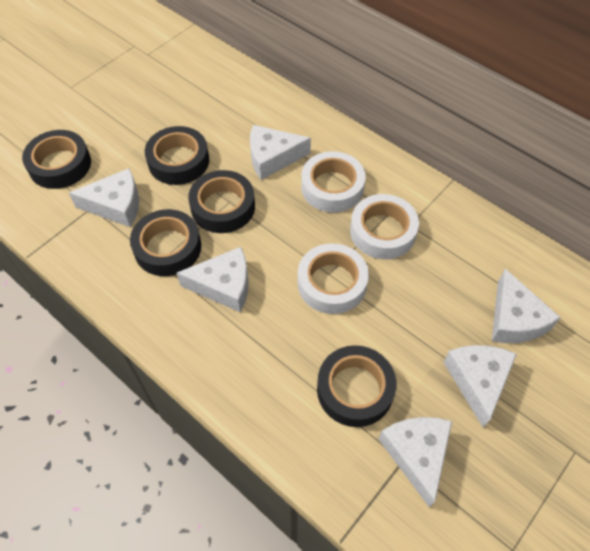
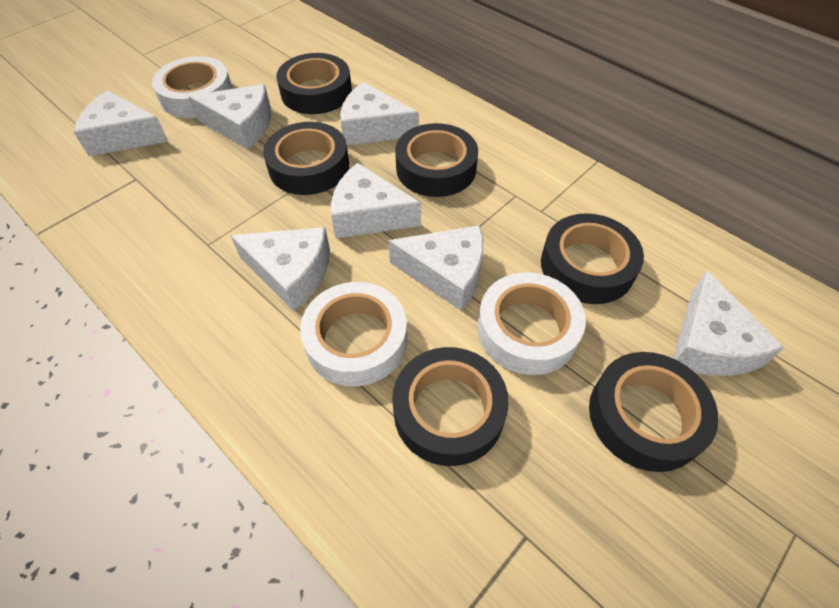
black tape: 5 -> 6
white cheese: 6 -> 7

